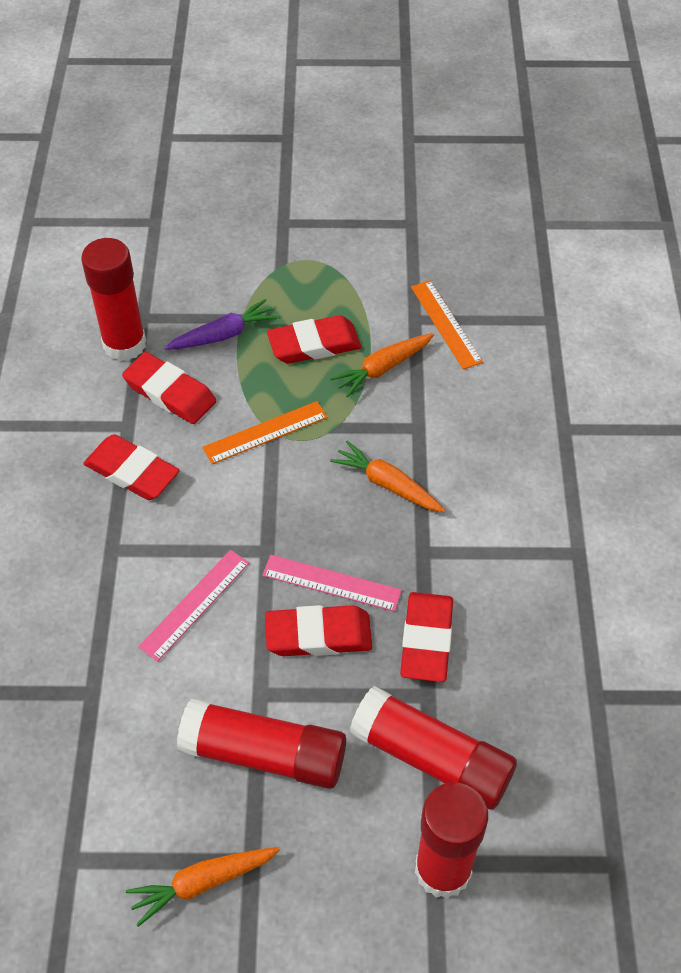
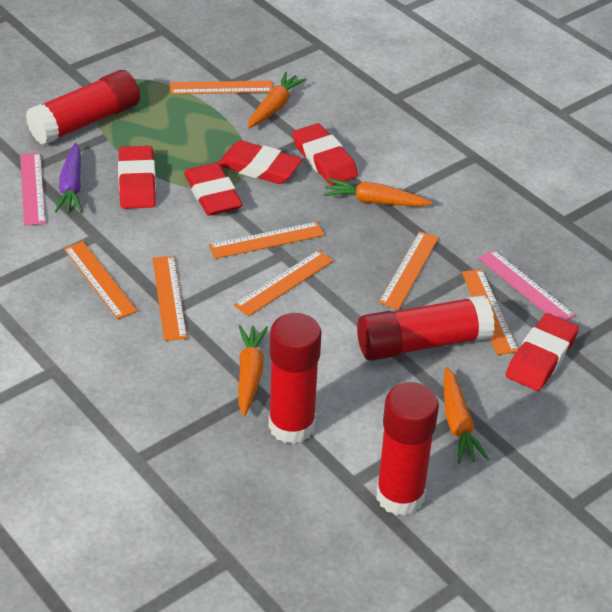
orange carrot: 3 -> 4
orange ruler: 2 -> 7

